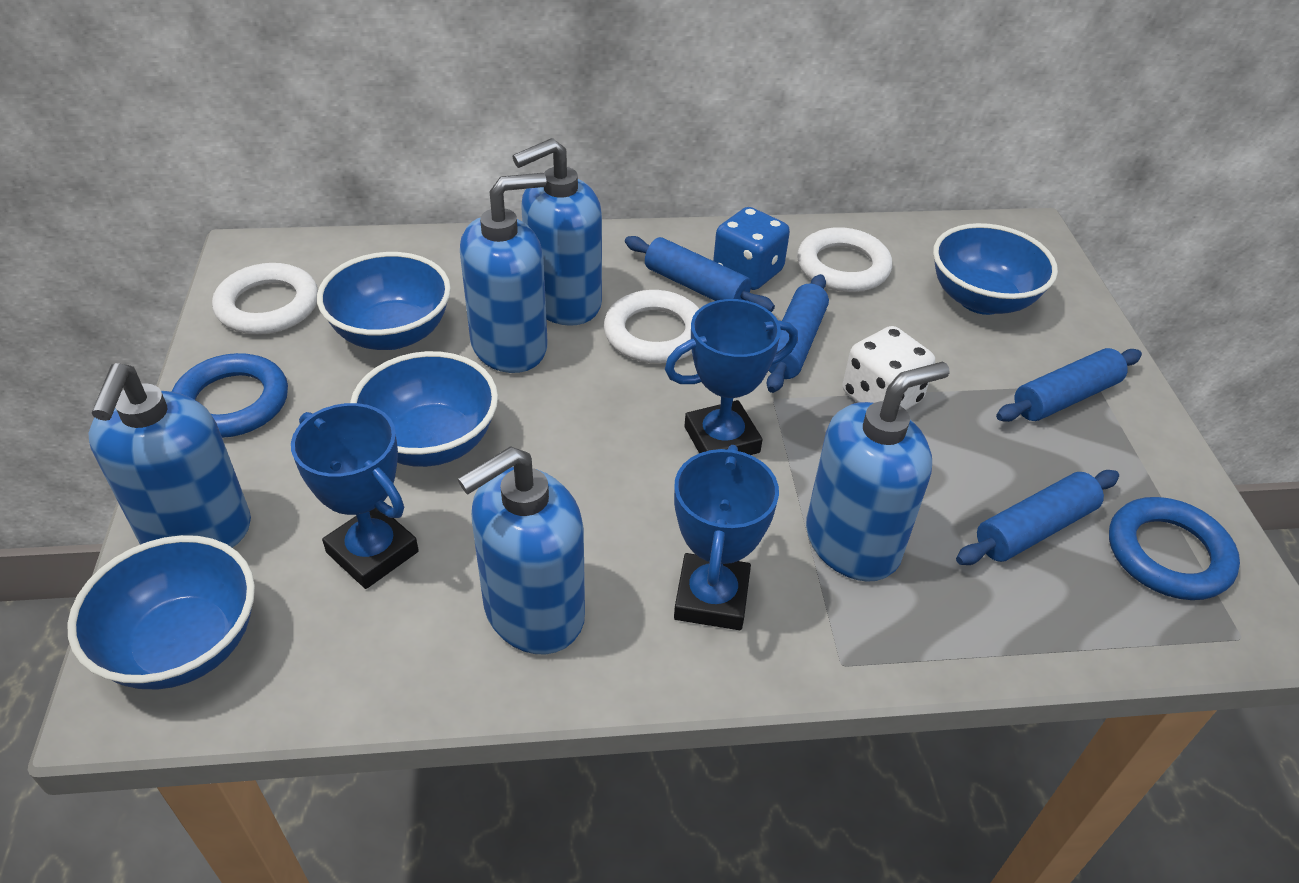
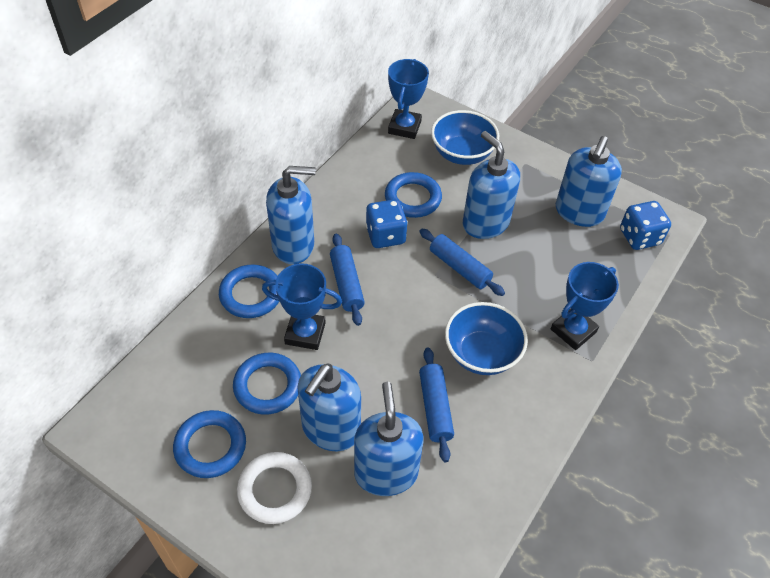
blue bowl: 4 -> 2
blue dice: 1 -> 2
blue ring: 2 -> 4
blue rolling pin: 4 -> 3
white dice: 1 -> 0
white ring: 3 -> 1

